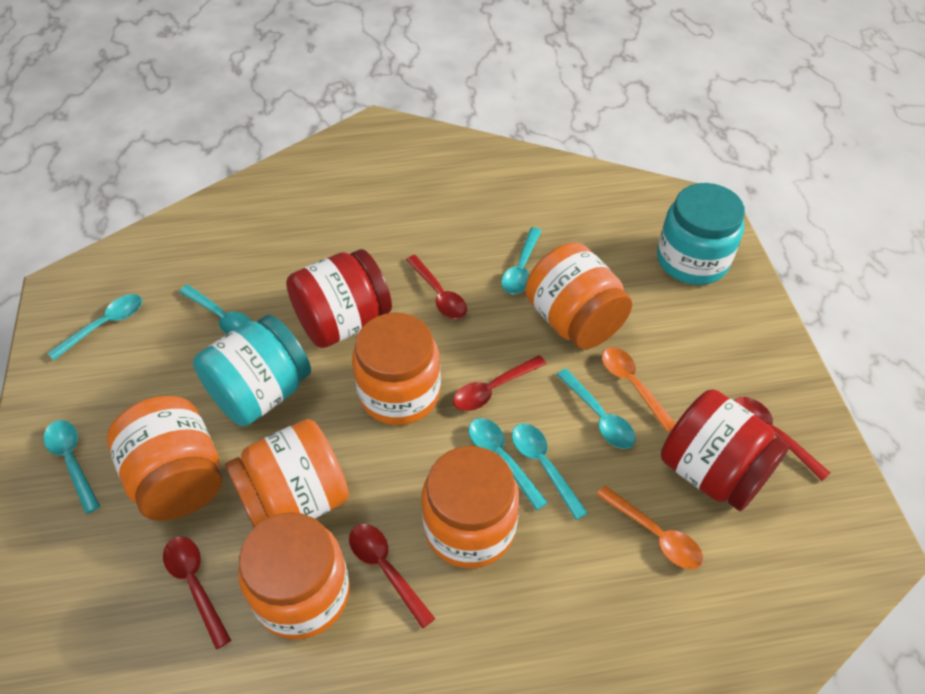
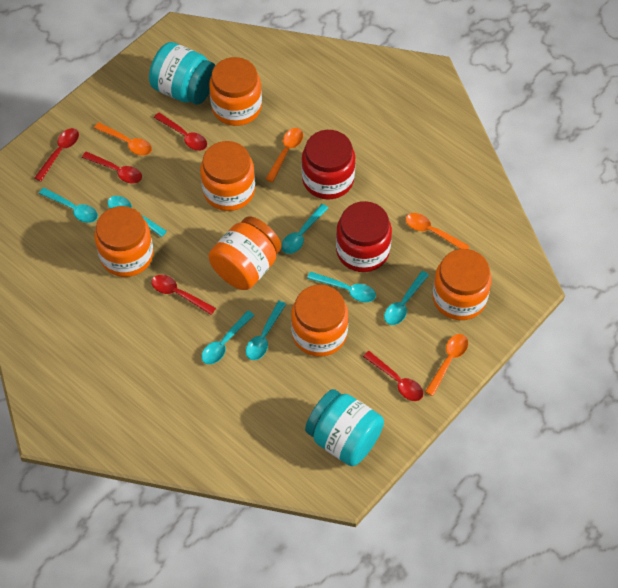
orange spoon: 2 -> 4

